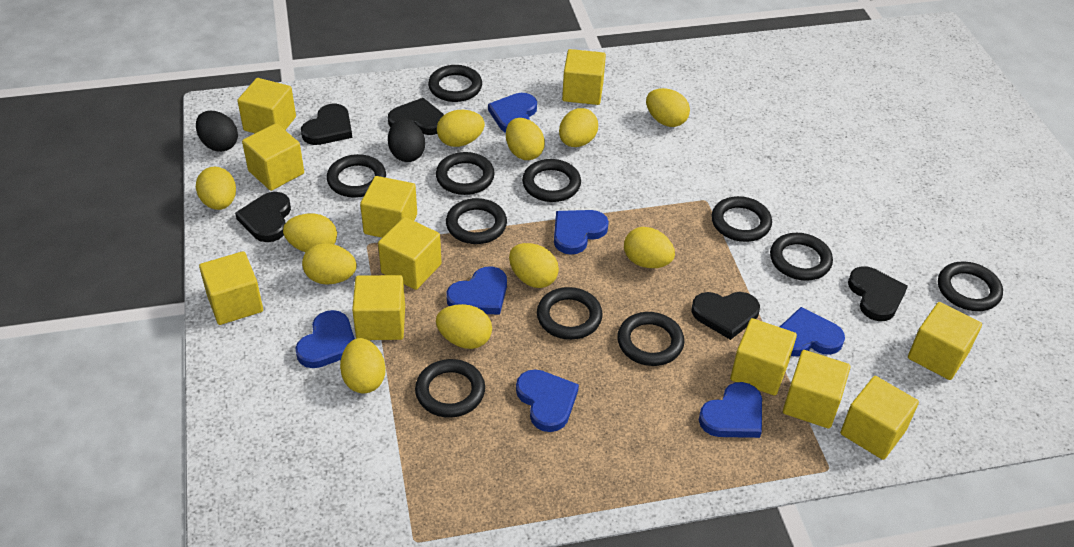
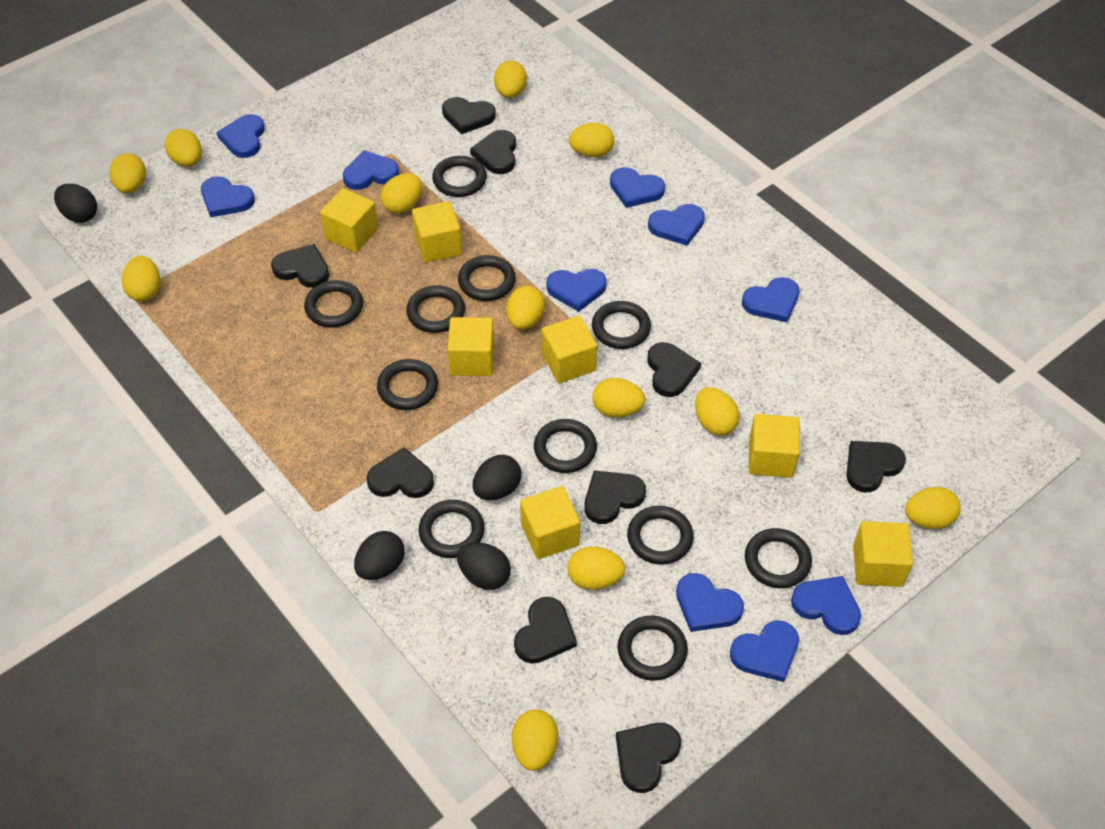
black egg: 2 -> 4
black heart: 5 -> 9
blue heart: 7 -> 10
yellow cube: 11 -> 7
yellow egg: 11 -> 12

